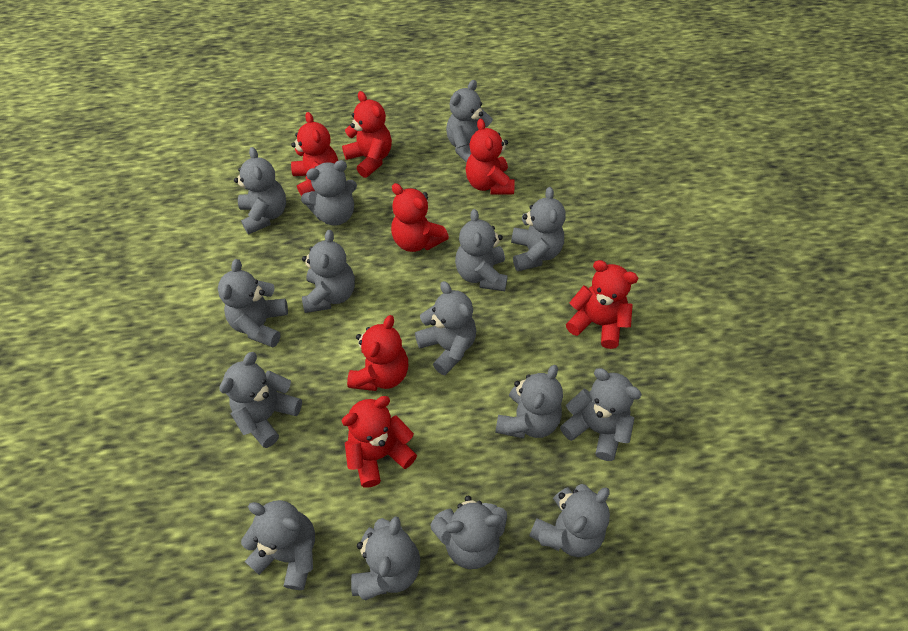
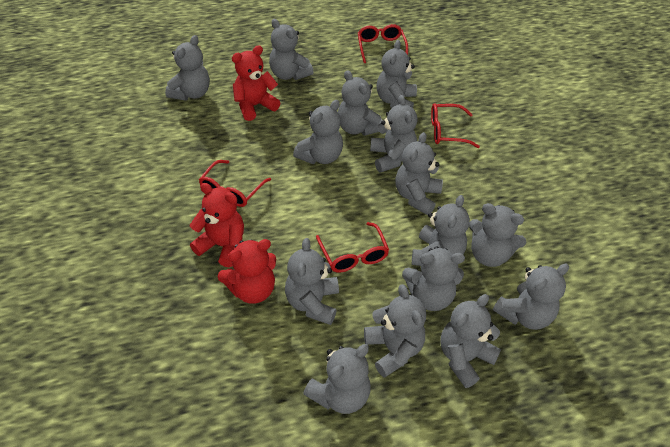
red glasses: 0 -> 4
red teddy bear: 7 -> 3

